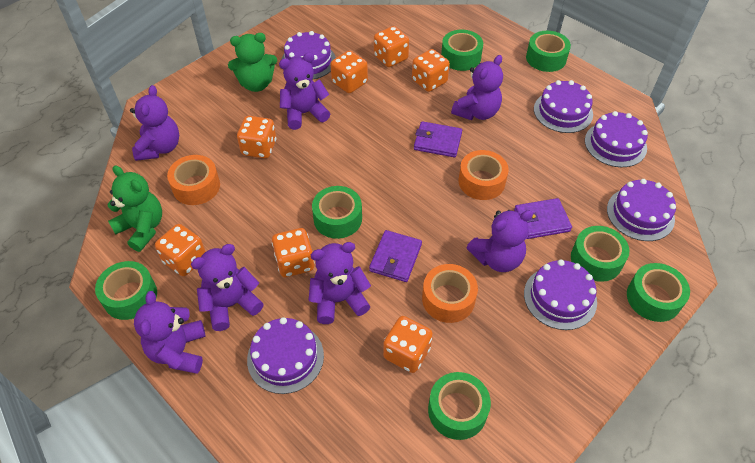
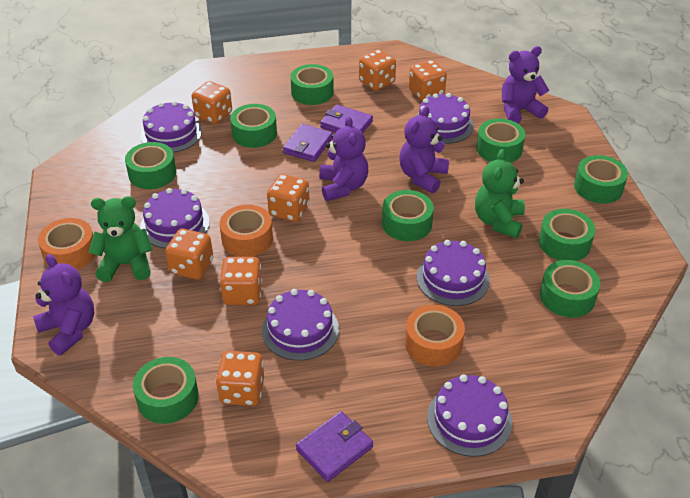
green tape: 7 -> 9
purple teddy bear: 7 -> 4

